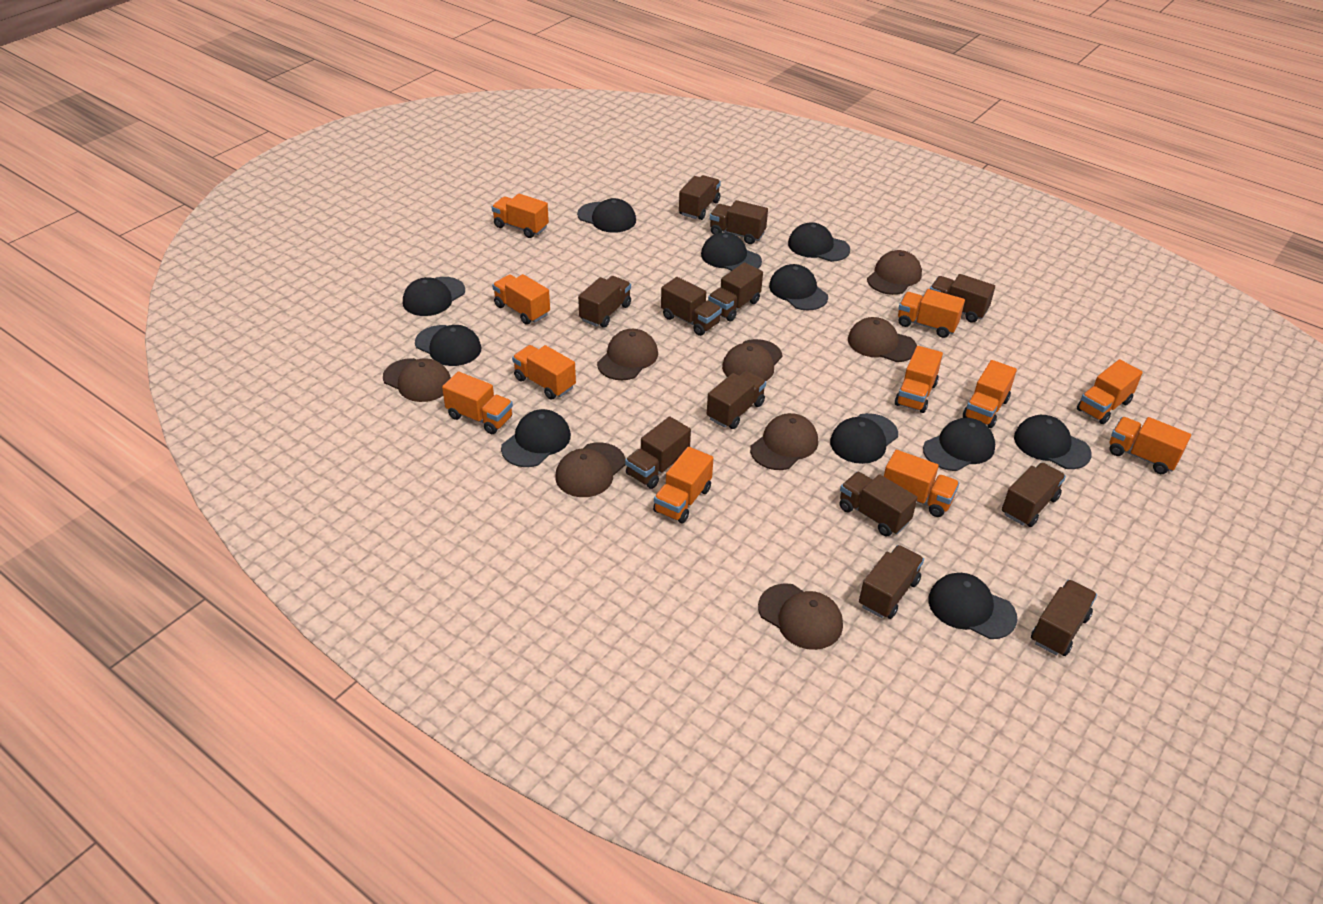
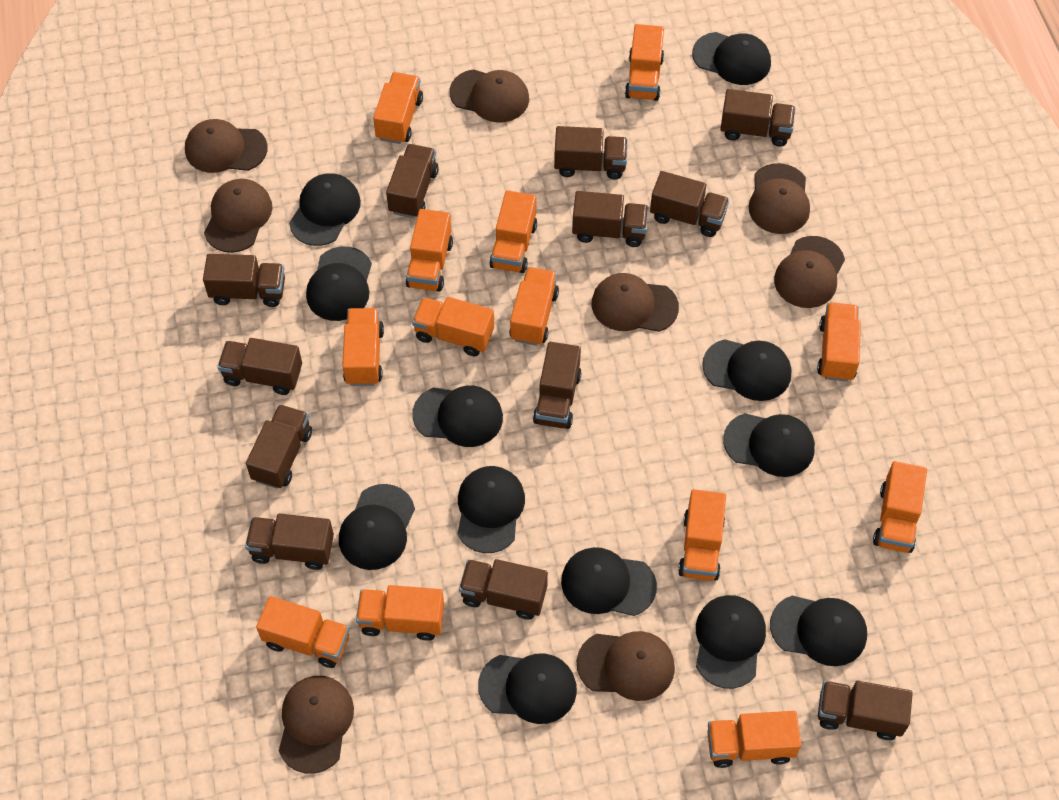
black cap: 11 -> 12
orange truck: 11 -> 13

